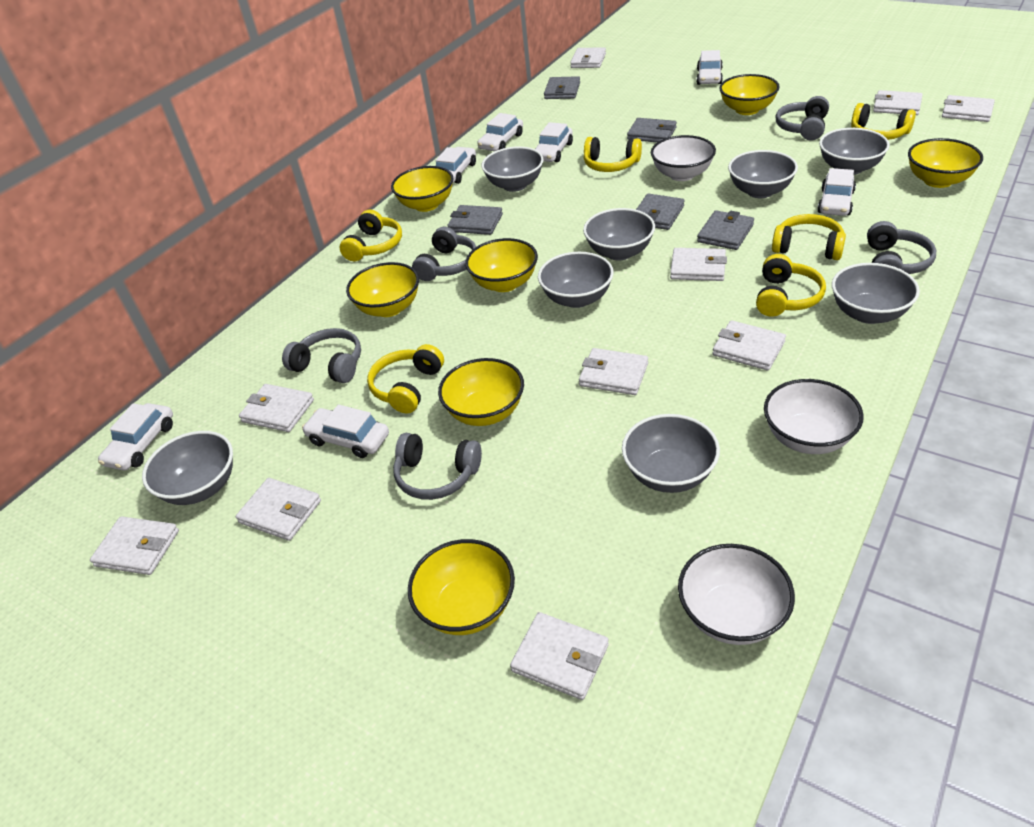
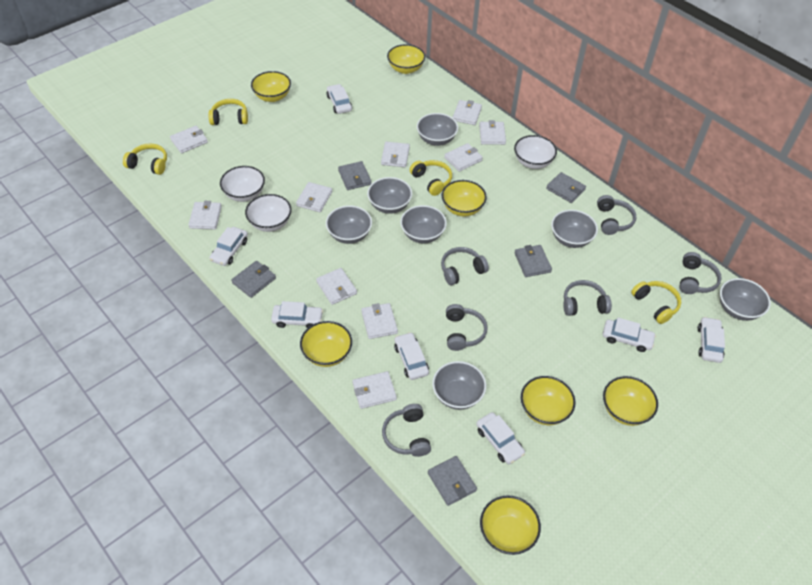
grey bowl: 8 -> 7
grey headphones: 5 -> 6
yellow headphones: 6 -> 4

